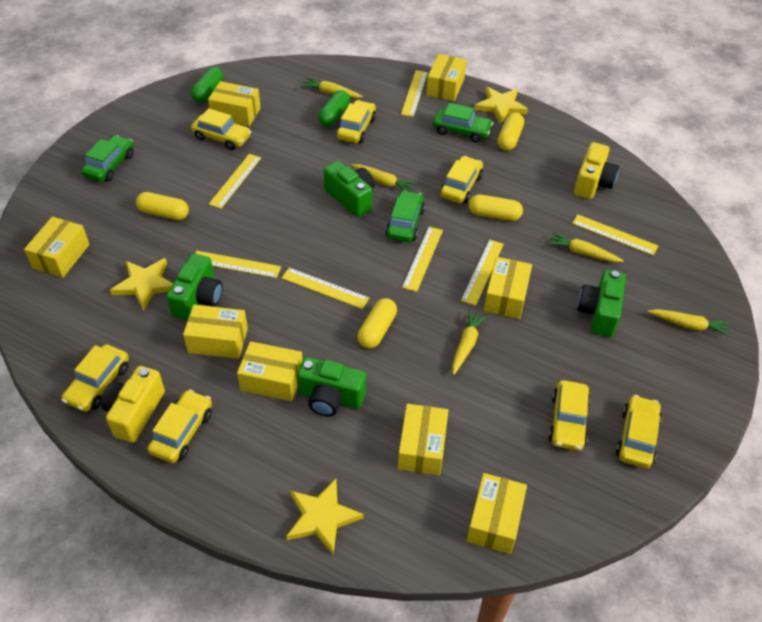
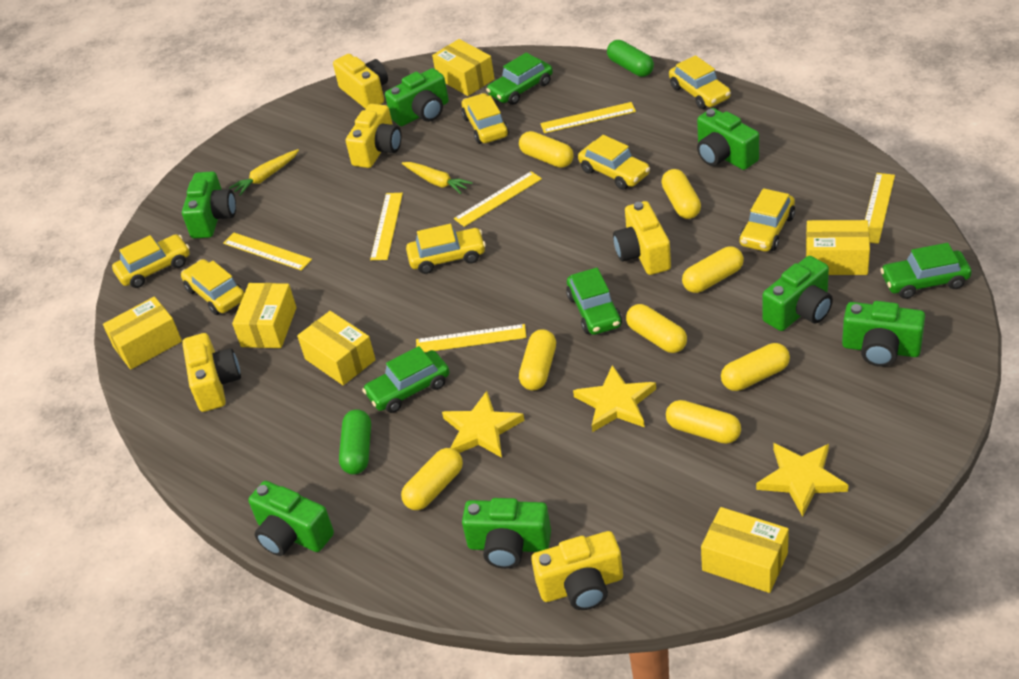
green camera: 4 -> 7
green car: 3 -> 4
yellow box: 8 -> 6
yellow camera: 2 -> 5
yellow capsule: 4 -> 8
yellow carrot: 5 -> 2
yellow ruler: 7 -> 6

